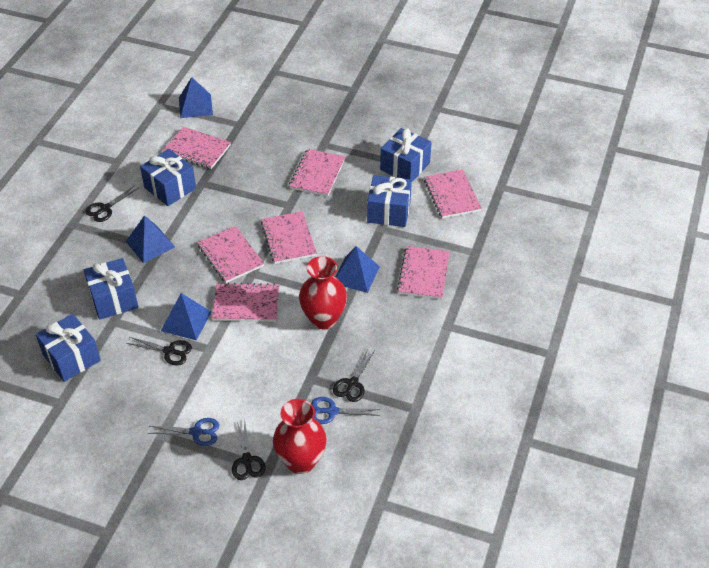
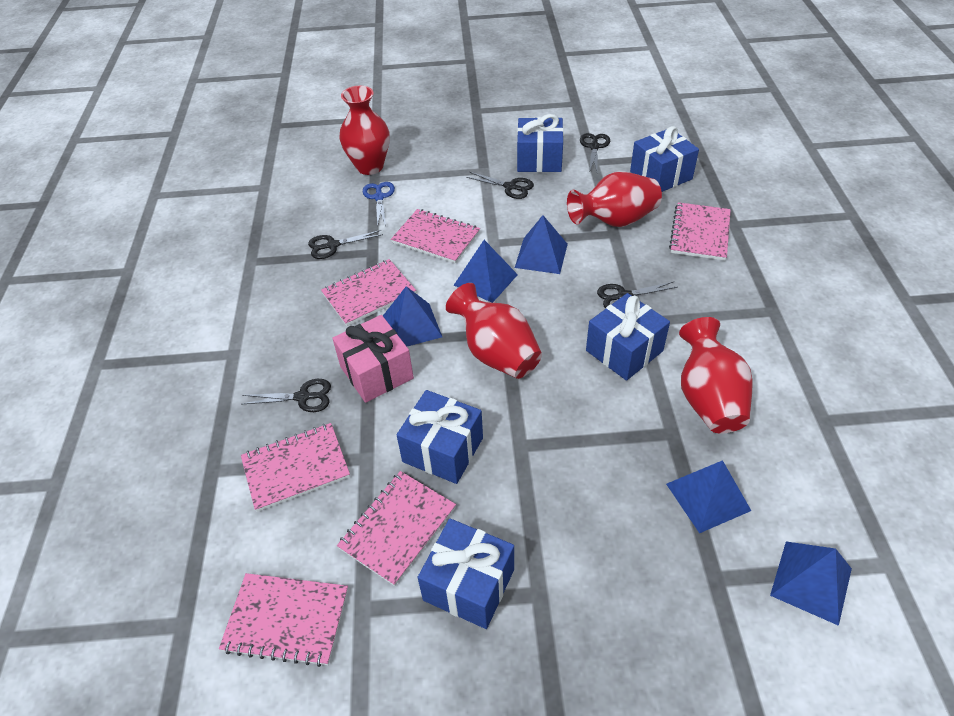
black scissors: 4 -> 5
blue pyramid: 4 -> 5
blue scissors: 2 -> 1
pink gift: 0 -> 1
pink notebook: 7 -> 6
red vase: 2 -> 4

